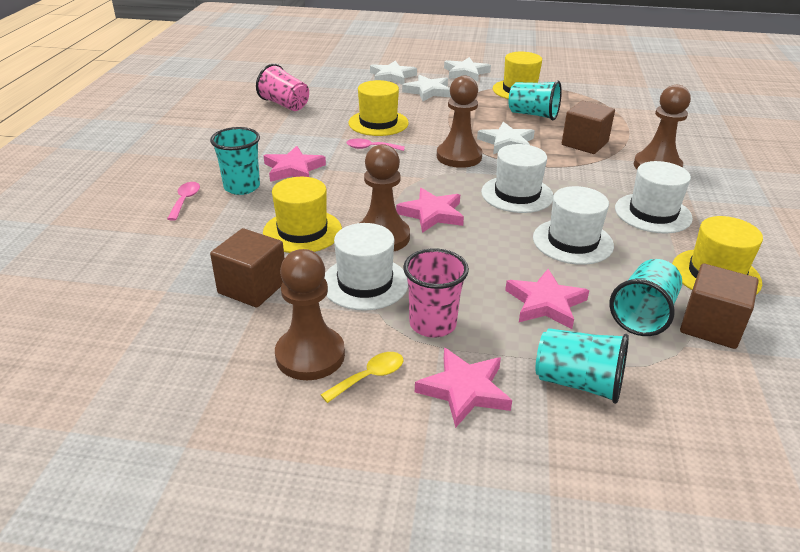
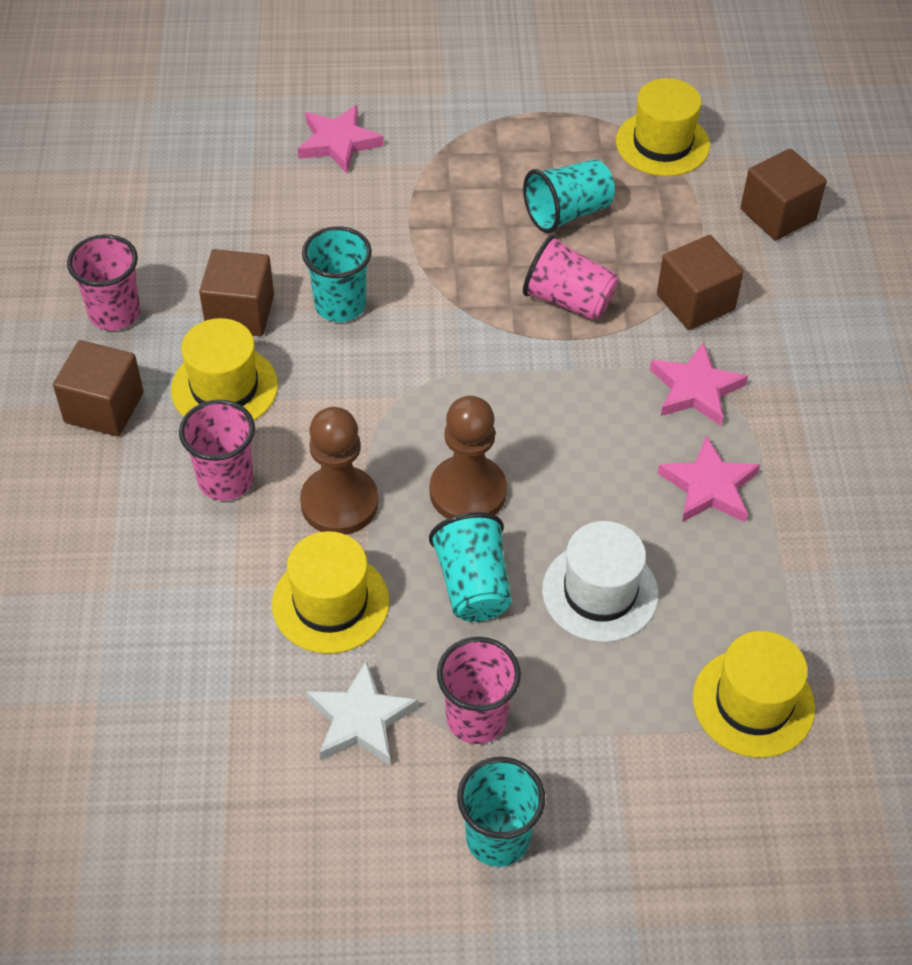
brown cube: 3 -> 4
brown pawn: 4 -> 2
pink cup: 2 -> 4
pink spoon: 2 -> 0
pink star: 4 -> 3
white hat: 4 -> 1
white star: 4 -> 1
yellow spoon: 1 -> 0

